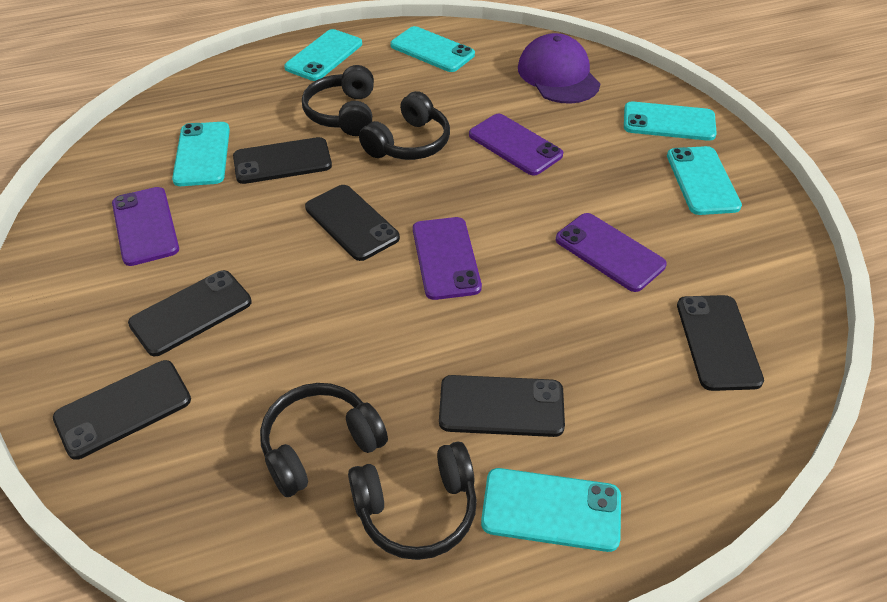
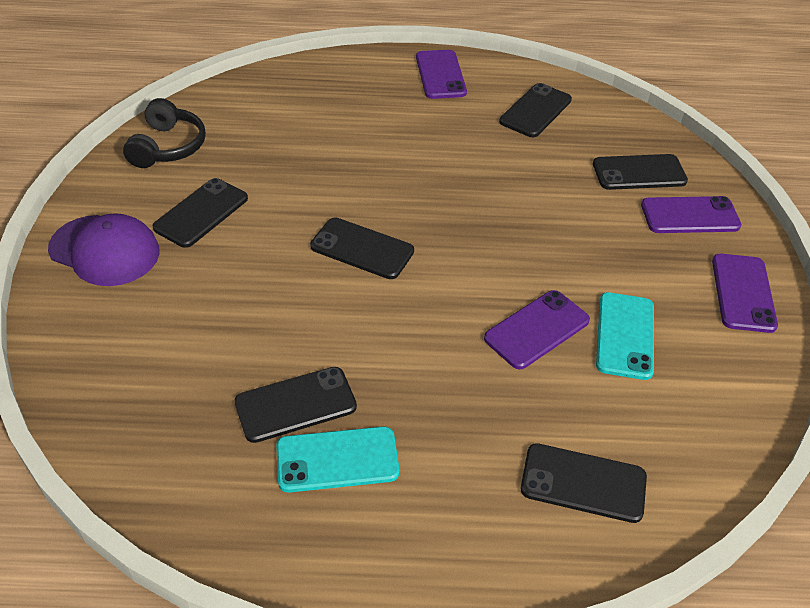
black headphones: 4 -> 1
turquoise phone: 6 -> 2

